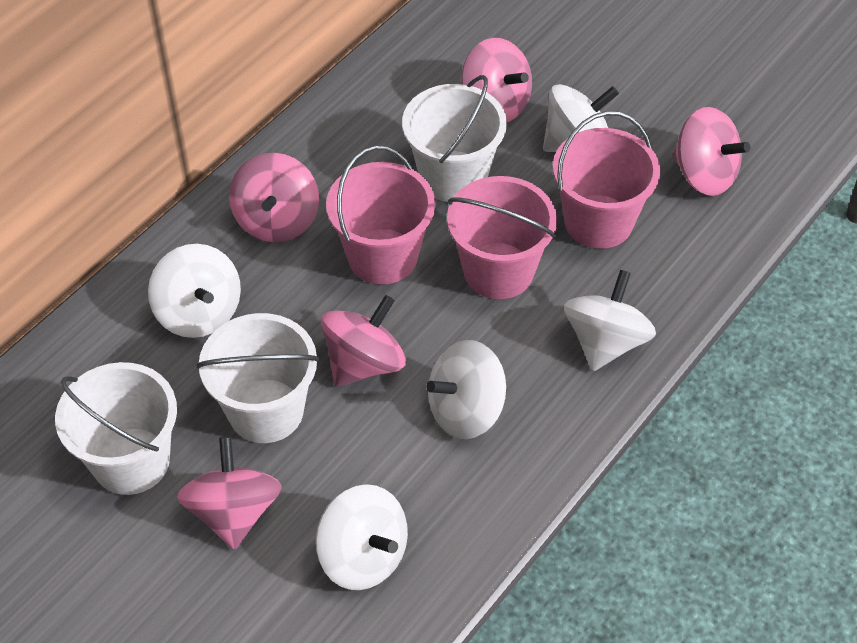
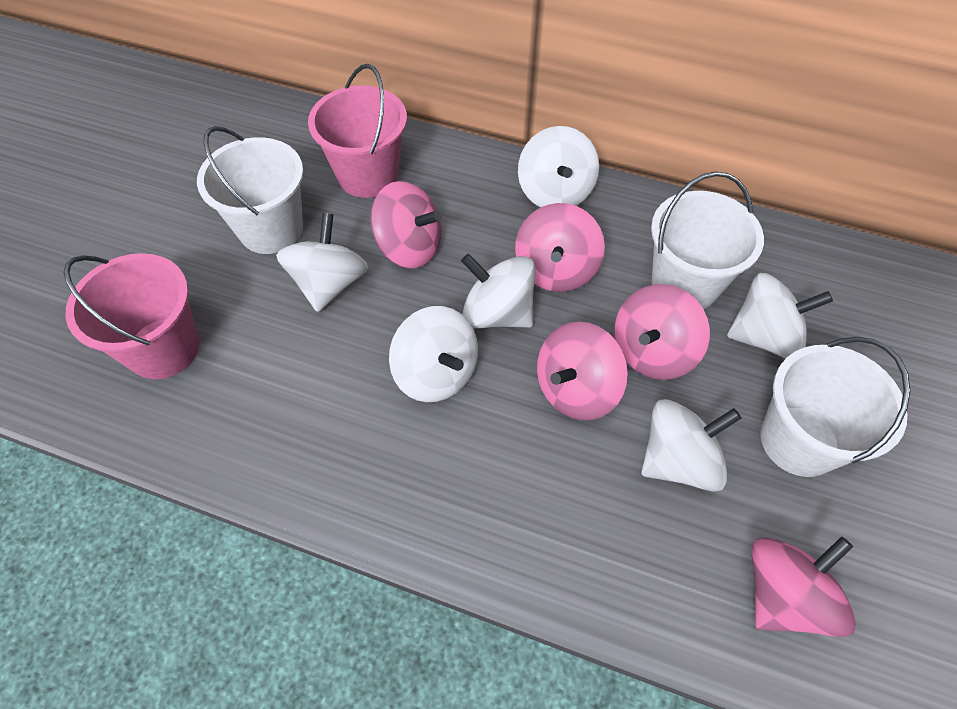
pink bucket: 3 -> 2
white spinning top: 5 -> 6

